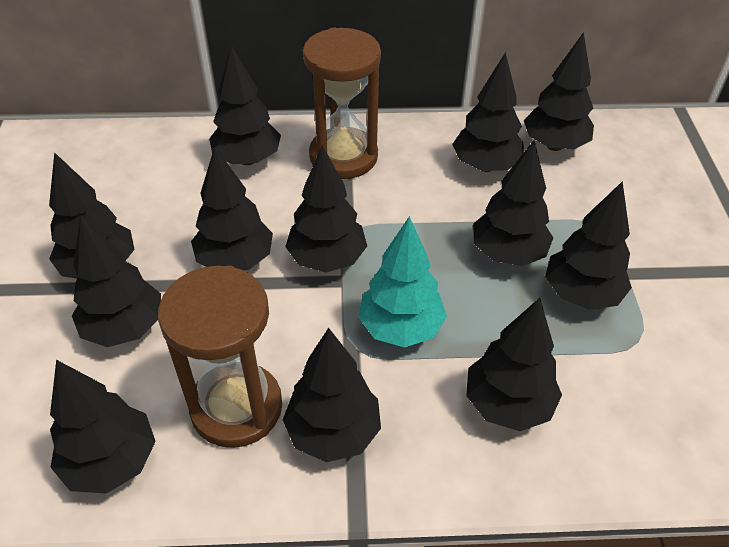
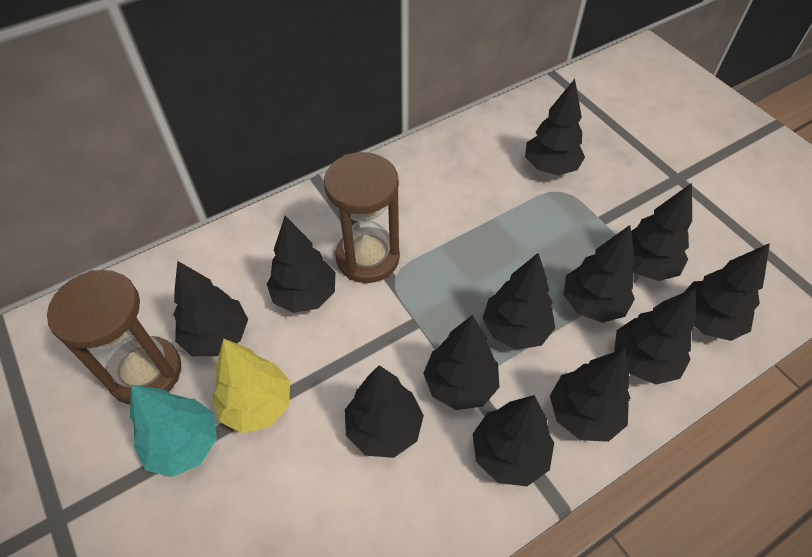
yellow tree: 0 -> 1

